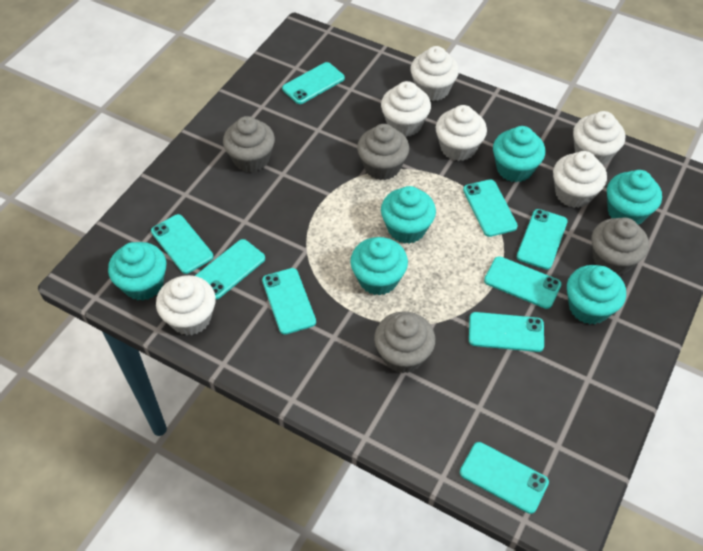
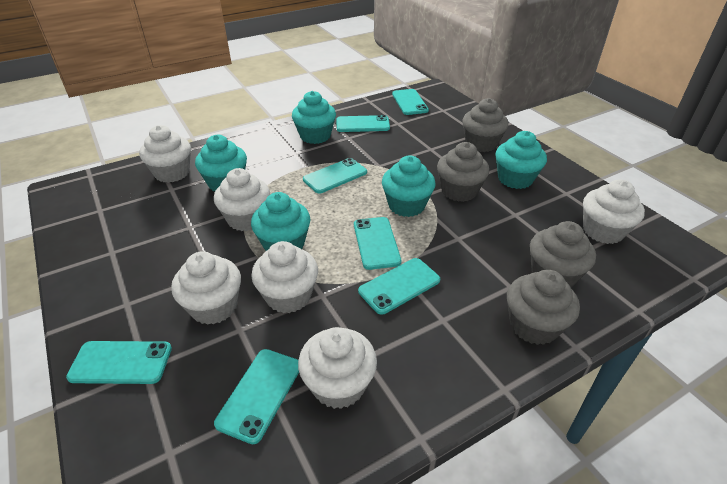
turquoise cupcake: 6 -> 5
turquoise phone: 9 -> 7

